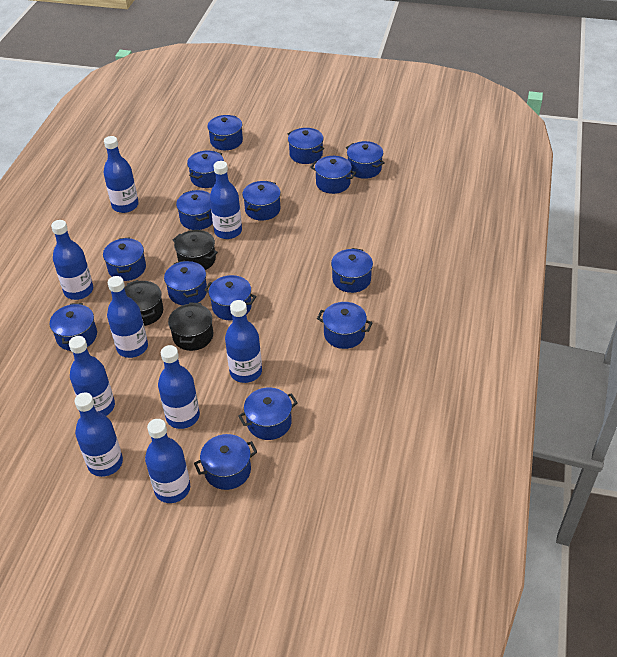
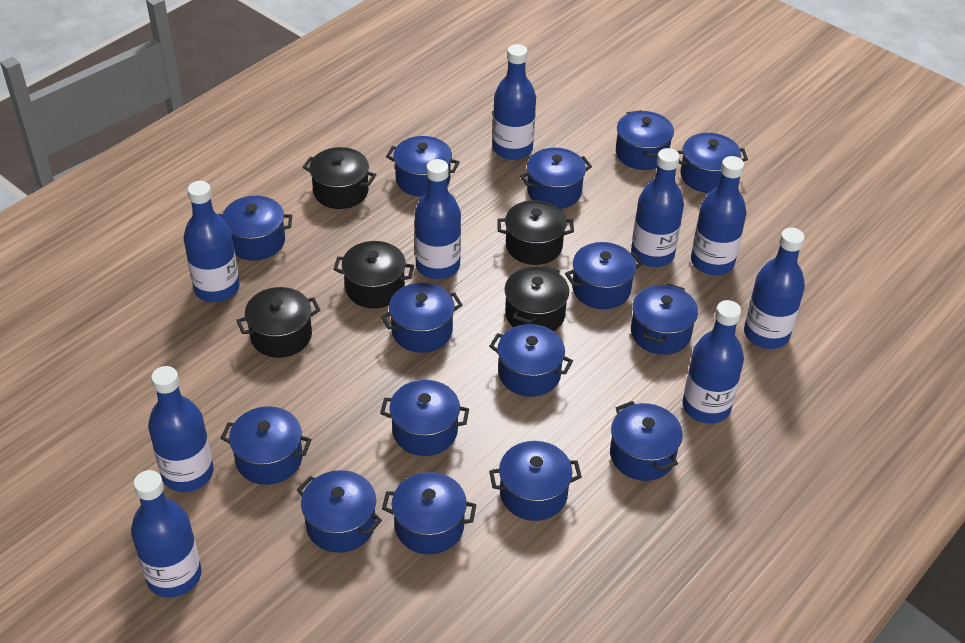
black pot: 3 -> 5

